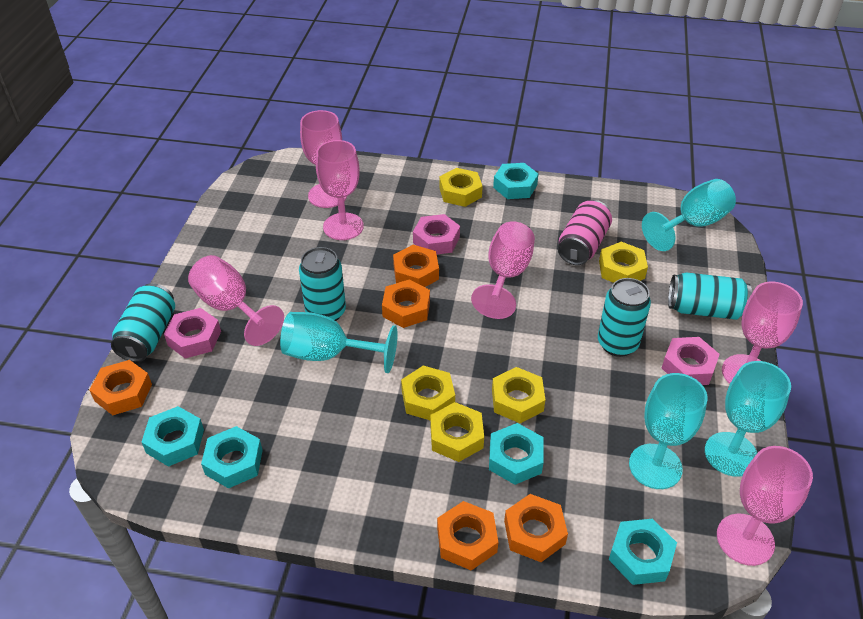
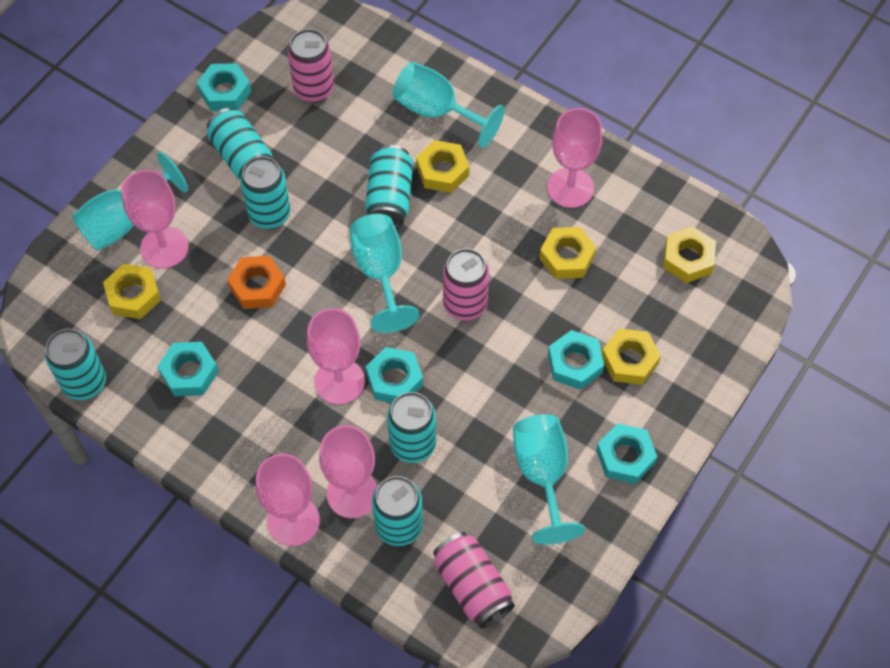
orange nut: 5 -> 1
pink can: 1 -> 3
pink goblet: 6 -> 5
pink nut: 3 -> 0
turquoise can: 4 -> 6

